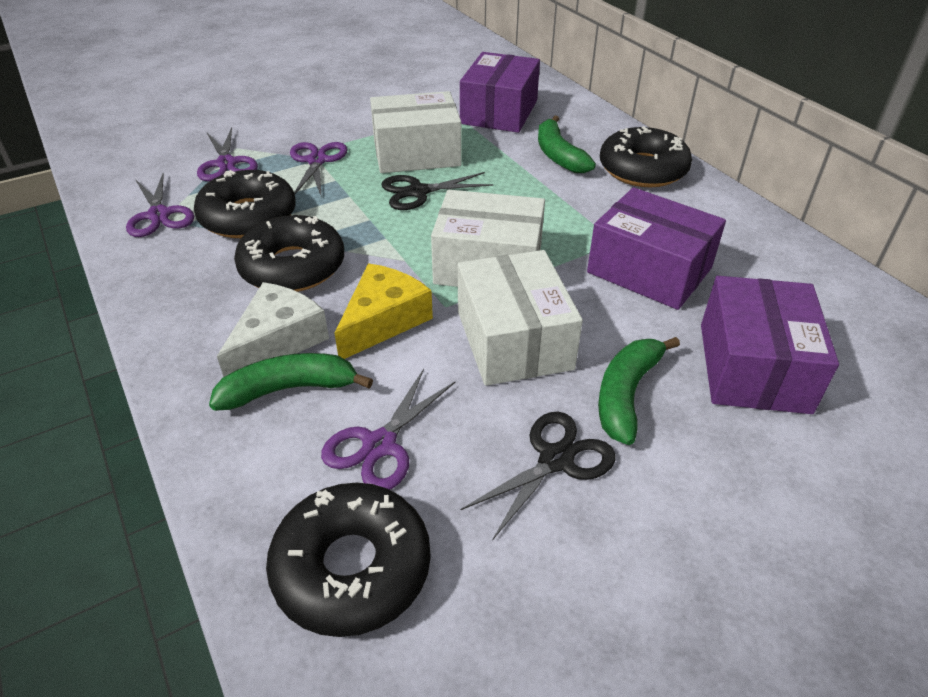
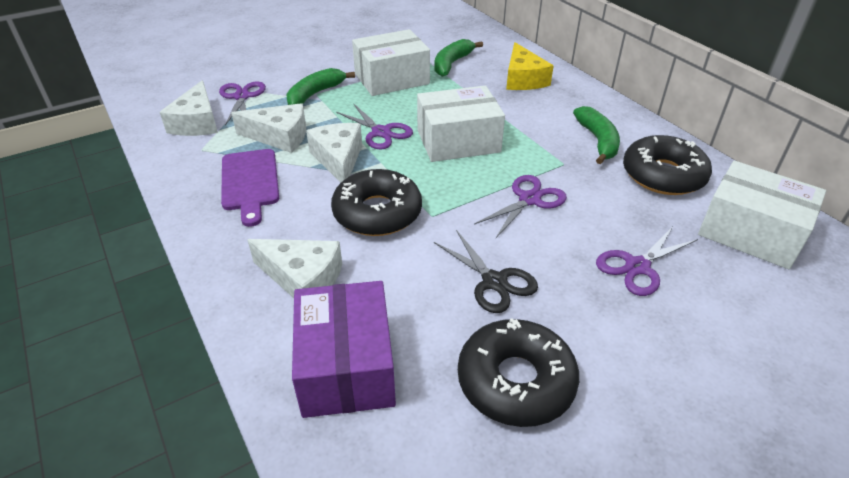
black donut: 4 -> 3
black scissors: 2 -> 1
purple box: 3 -> 1
purple cutting board: 0 -> 1
white cheese: 1 -> 4

